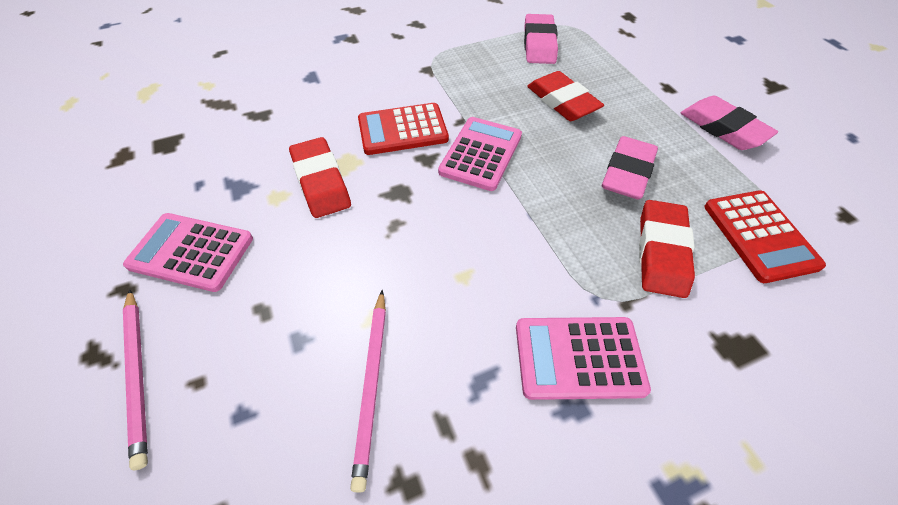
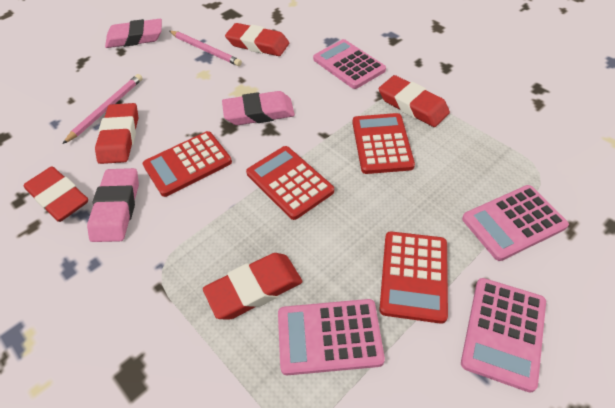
pink calculator: 3 -> 4
red calculator: 2 -> 4
red eraser: 3 -> 5

